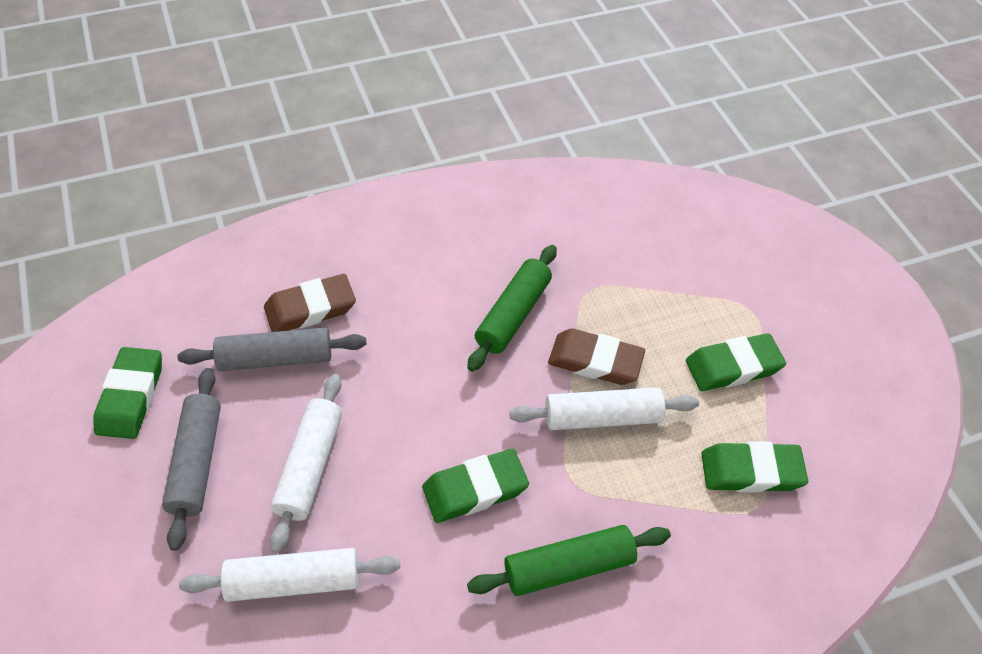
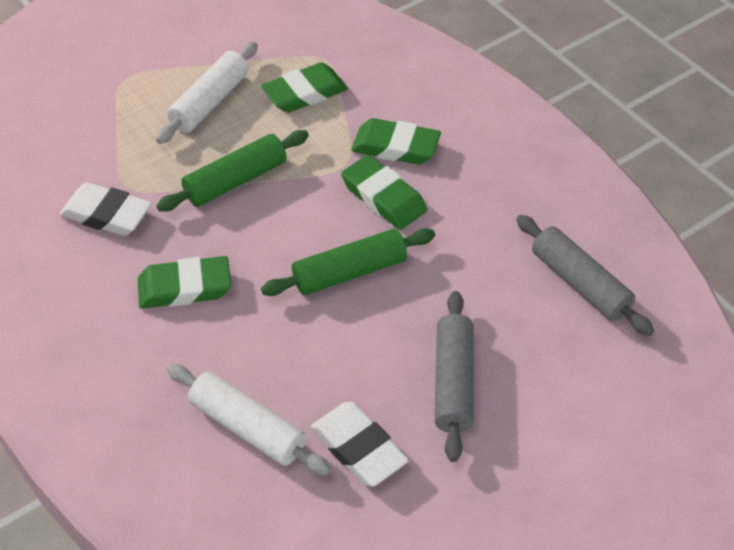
brown eraser: 2 -> 0
white eraser: 0 -> 2
white rolling pin: 3 -> 2

